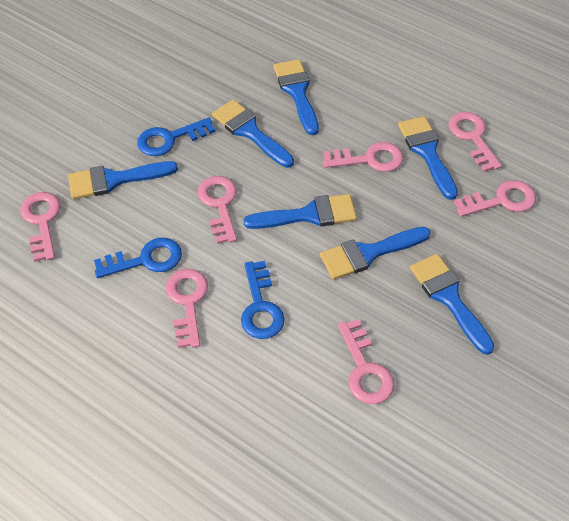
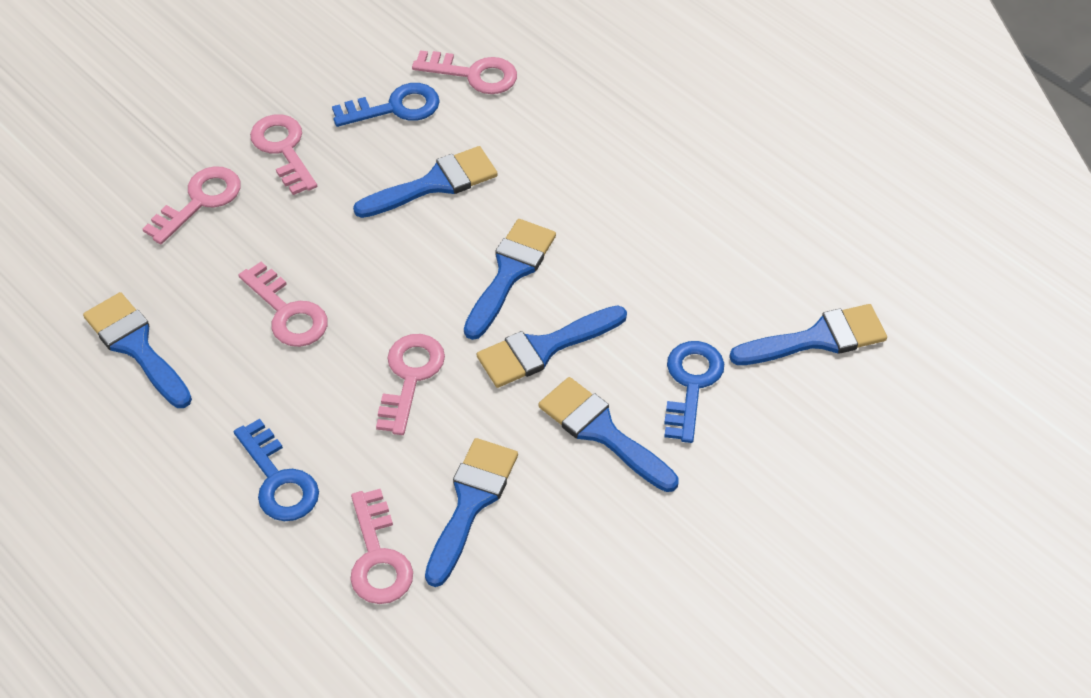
pink key: 7 -> 6

